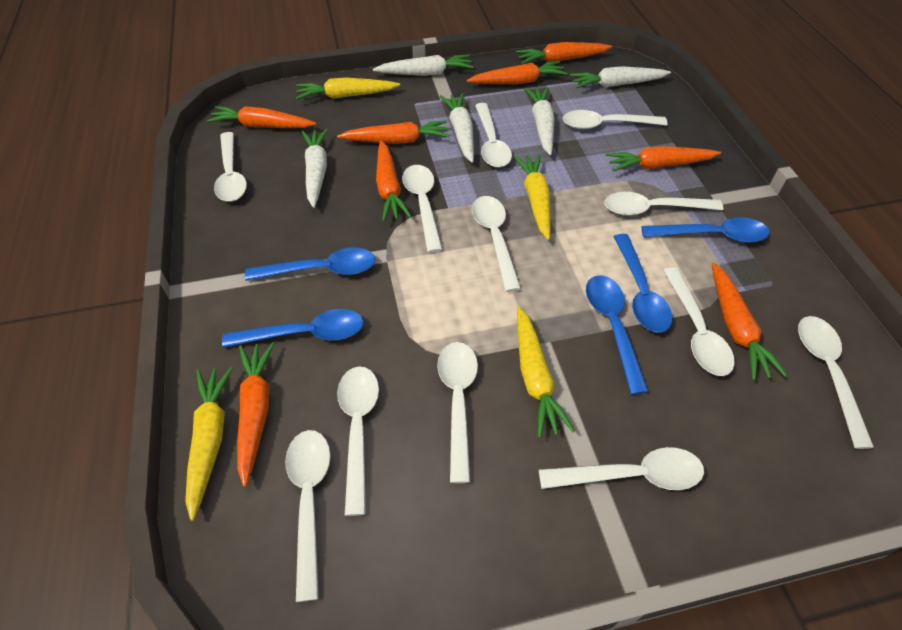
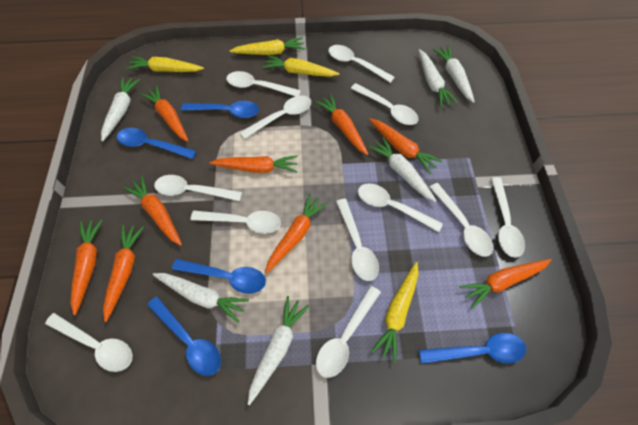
orange carrot: 8 -> 9
white carrot: 5 -> 6

